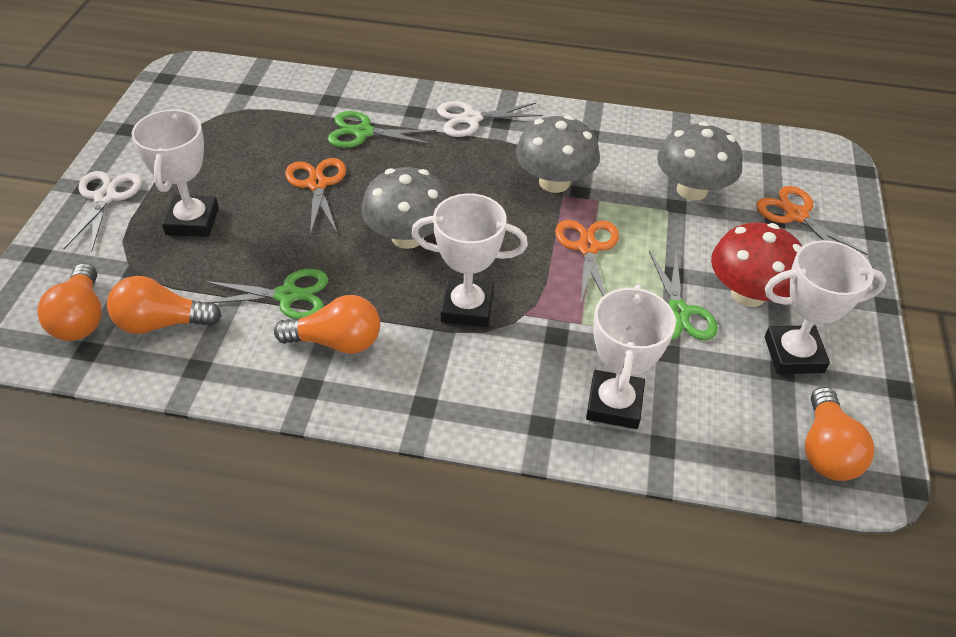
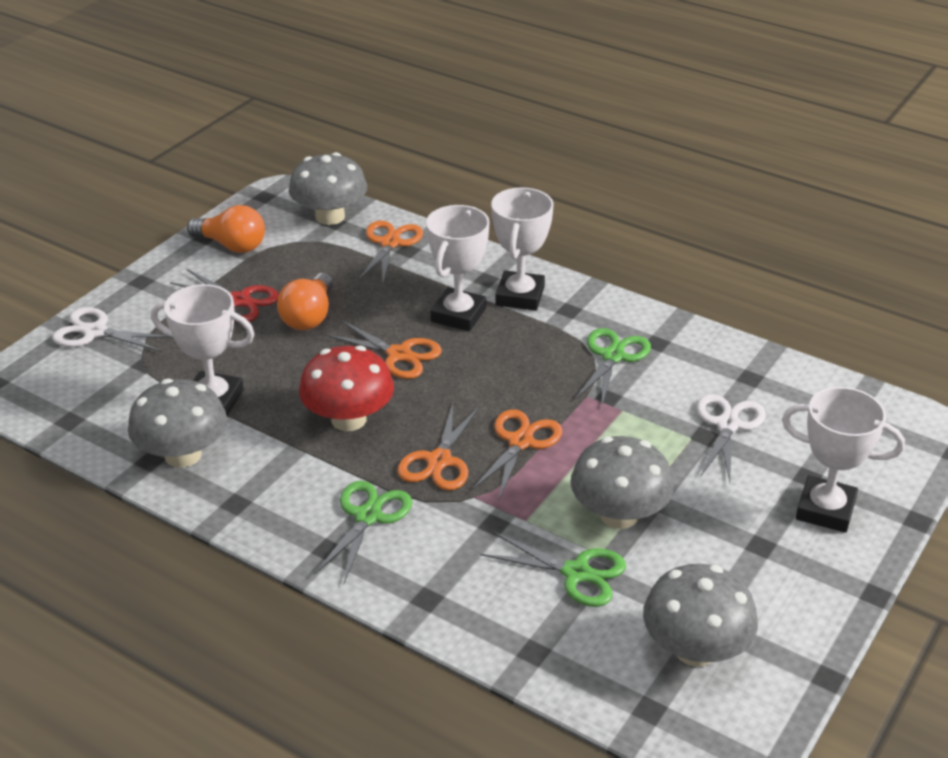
grey mushroom: 3 -> 4
orange light bulb: 4 -> 2
orange scissors: 3 -> 4
red scissors: 0 -> 1

